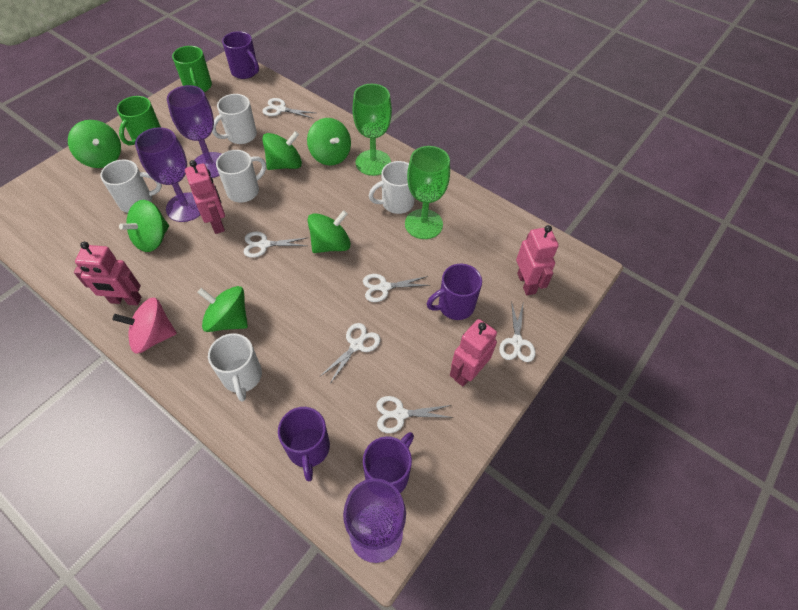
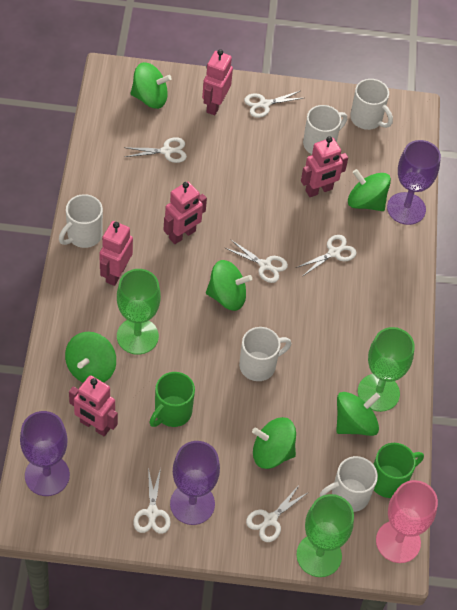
green goblet: 2 -> 3
pink goblet: 0 -> 1
pink robot: 4 -> 5
pink spinning top: 1 -> 0
purple mug: 4 -> 0

